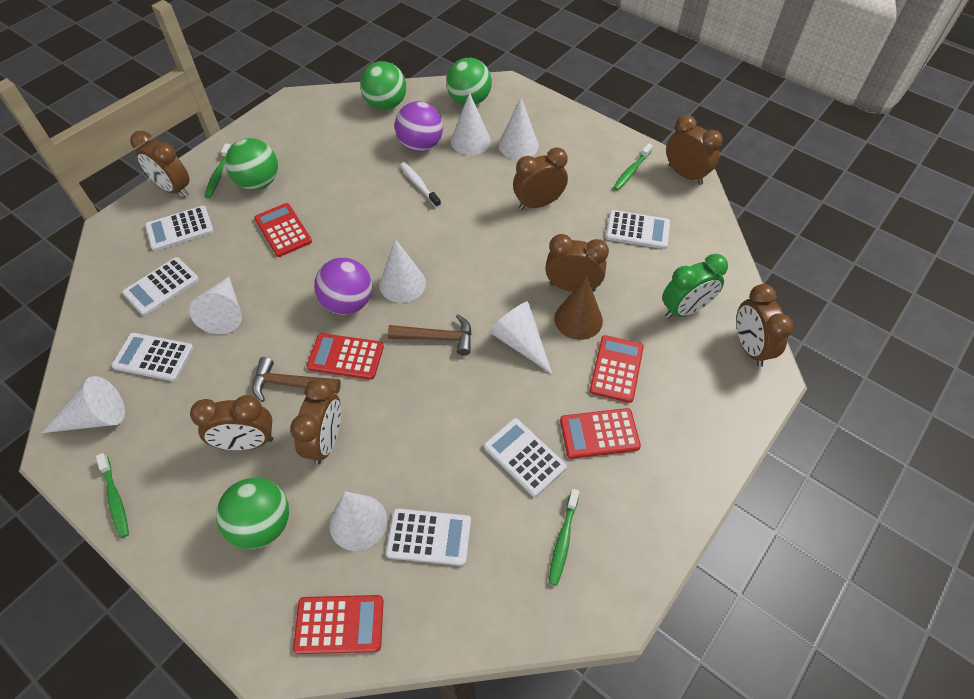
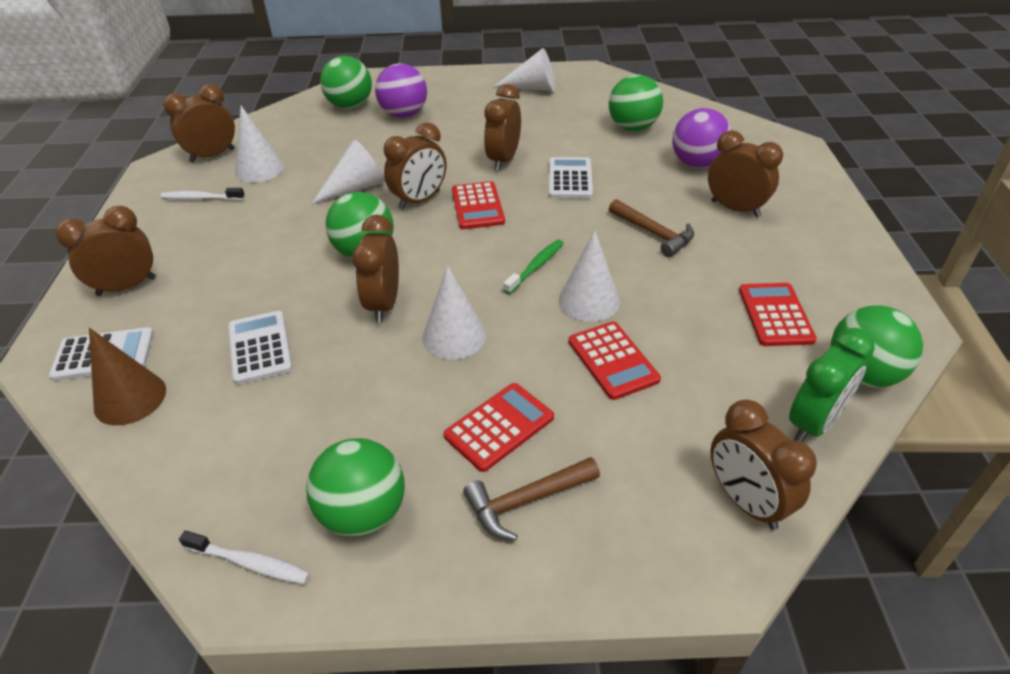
green ball: 4 -> 5
green toothbrush: 4 -> 1
red calculator: 5 -> 4
white calculator: 6 -> 3
white cone: 7 -> 5
white toothbrush: 1 -> 2

